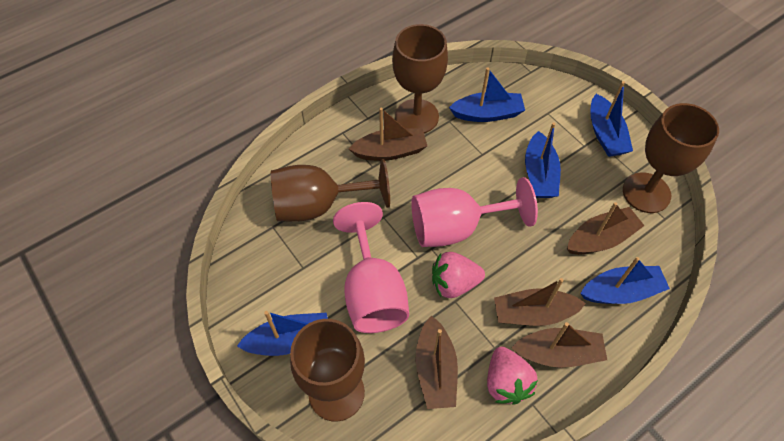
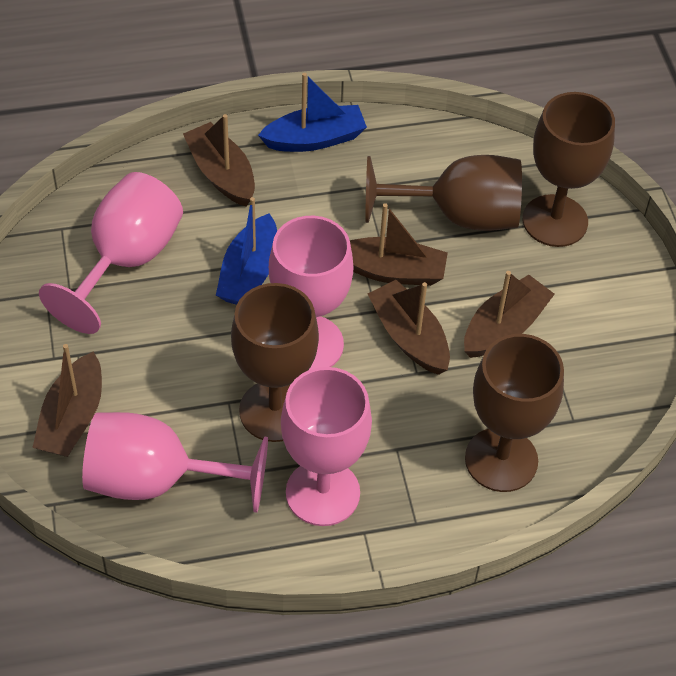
blue boat: 5 -> 2
pink goblet: 2 -> 4
pink strawberry: 2 -> 0

